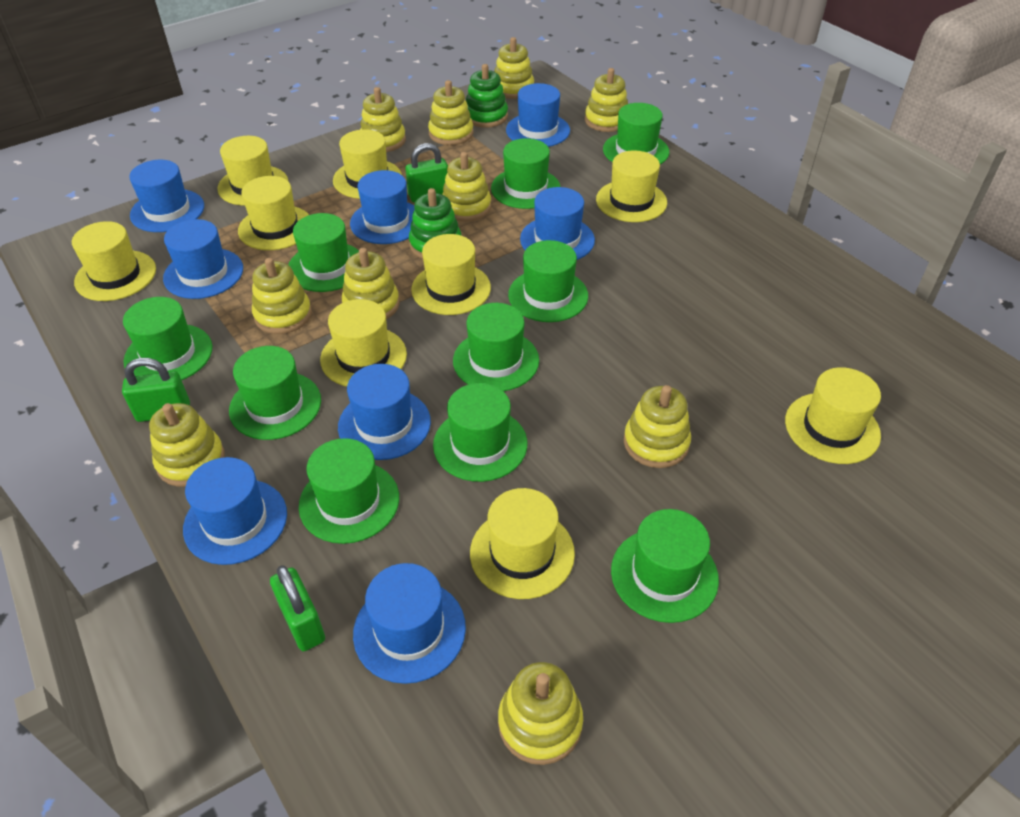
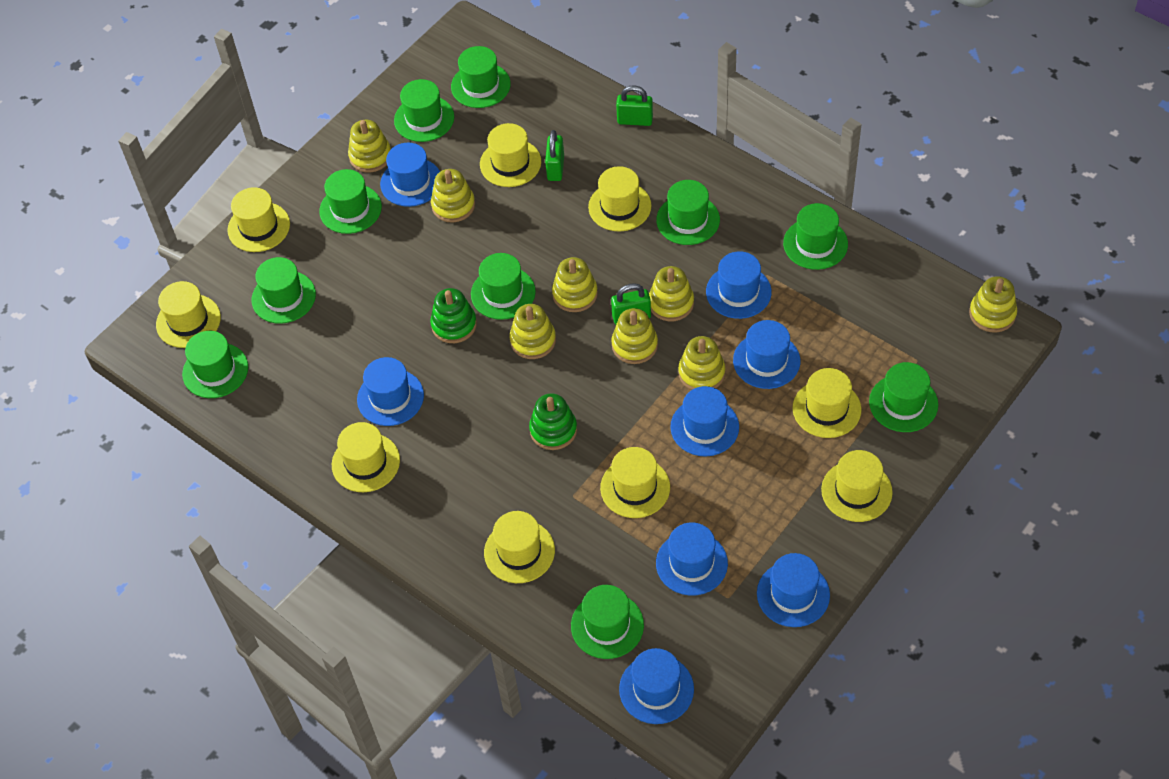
yellow stacking toy: 10 -> 8

